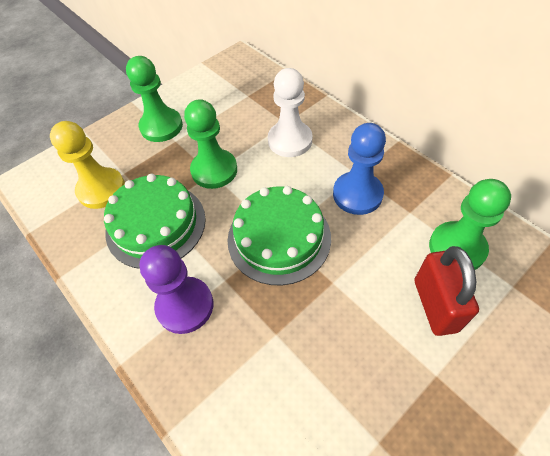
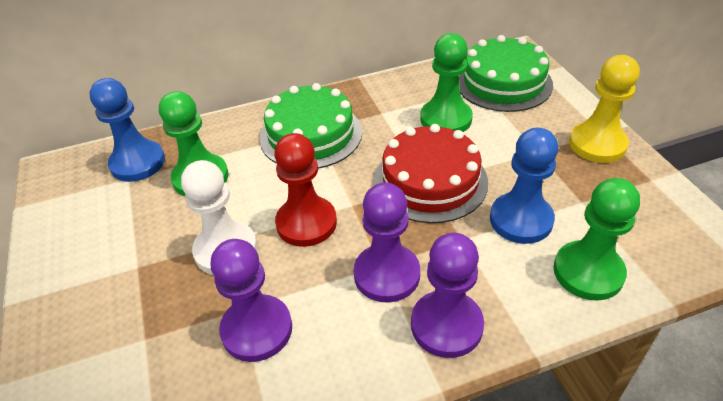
blue pawn: 1 -> 2
purple pawn: 1 -> 3
red cake: 0 -> 1
red padlock: 1 -> 0
red pawn: 0 -> 1

